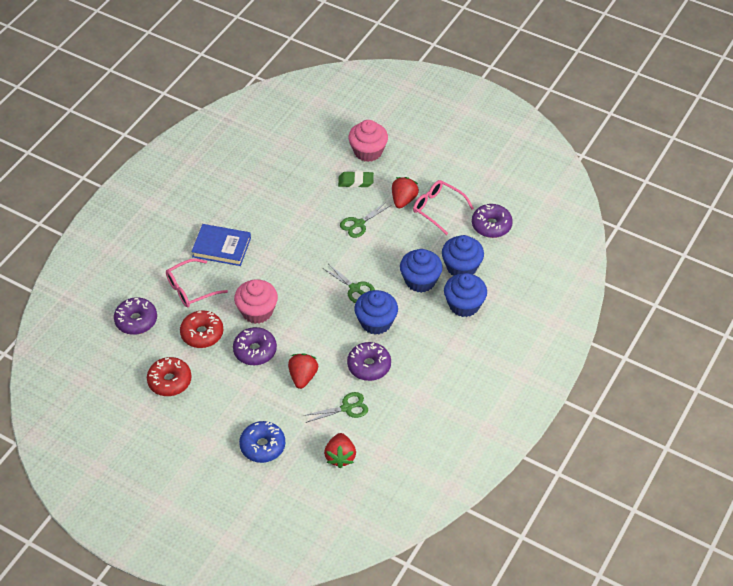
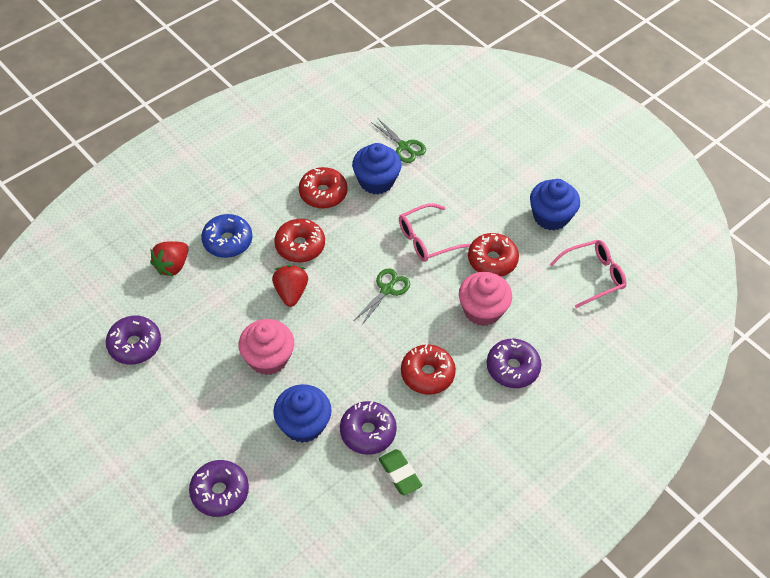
blue book: 1 -> 0
blue cupcake: 4 -> 3
green scissors: 3 -> 2
red donut: 2 -> 4
red strawberry: 3 -> 2

